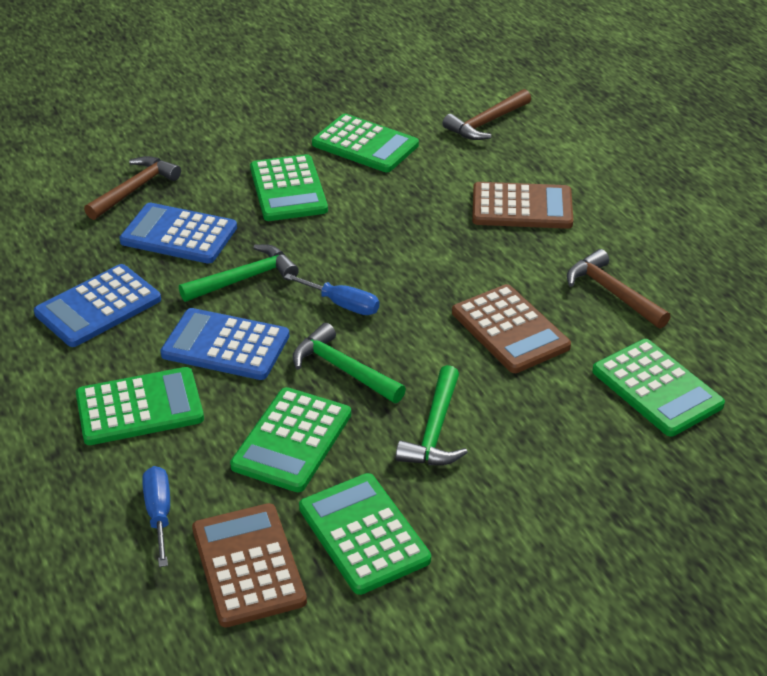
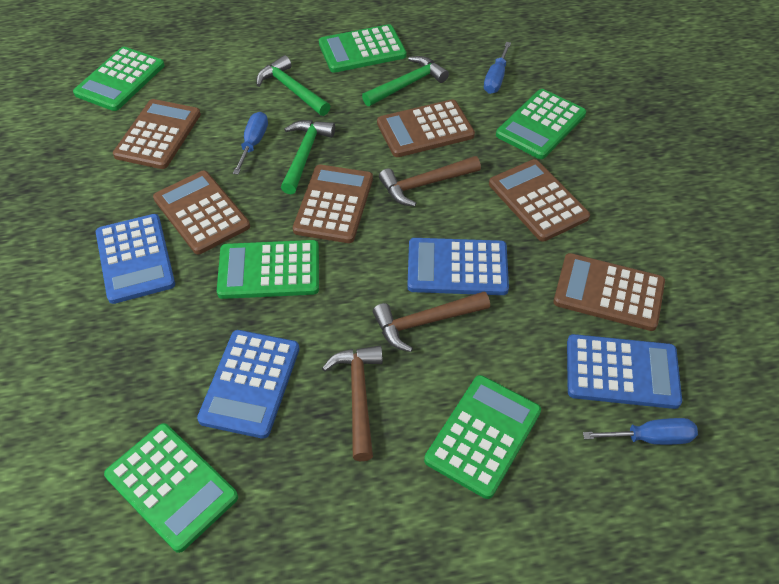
blue calculator: 3 -> 4
blue screwdriver: 2 -> 3
brown calculator: 3 -> 6

